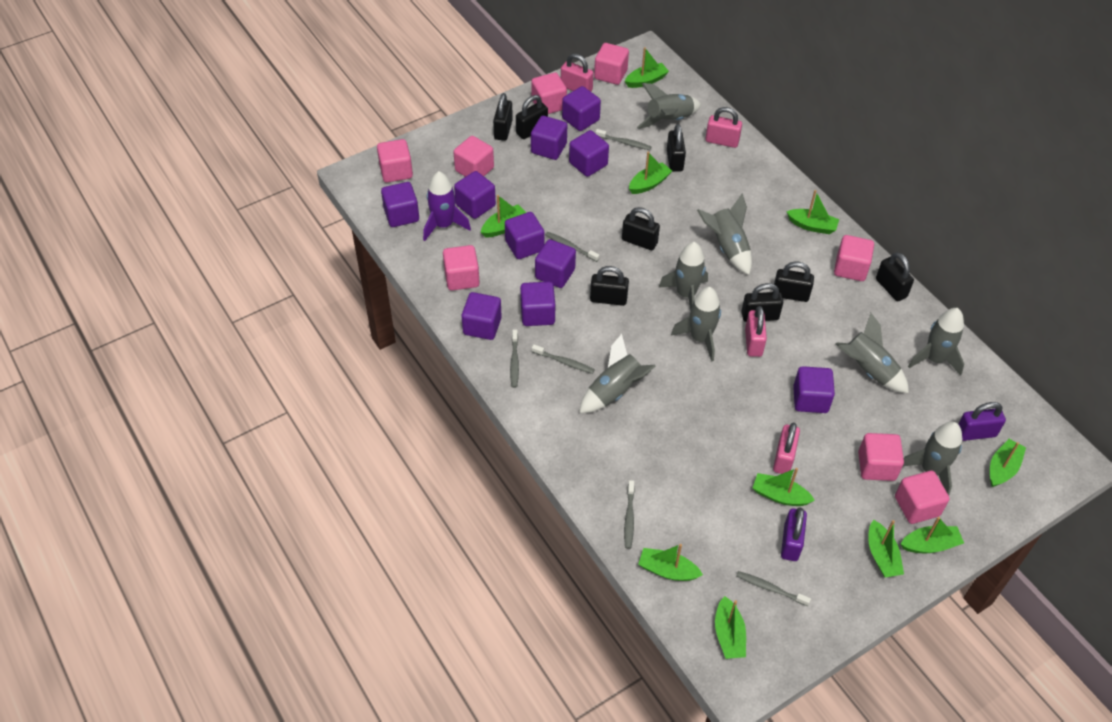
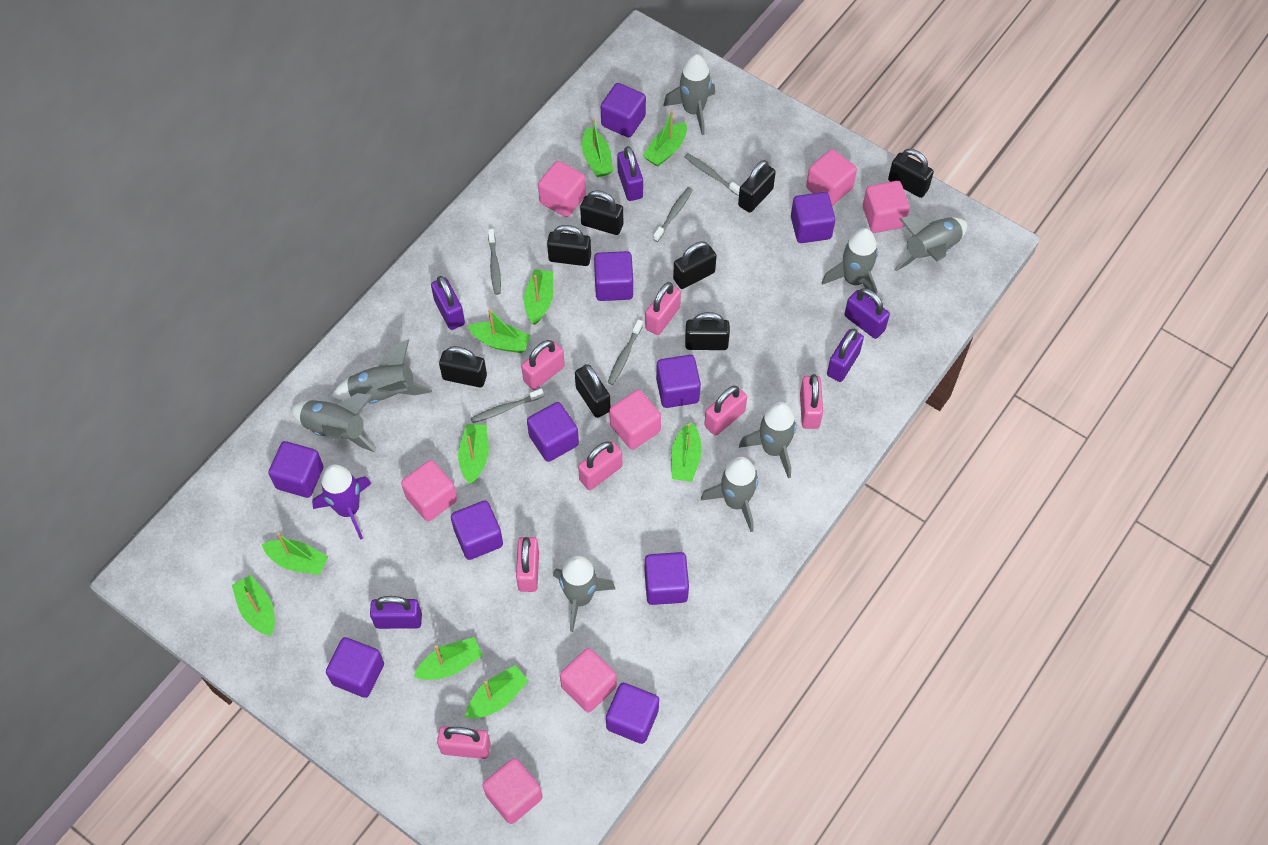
grey toothbrush: 6 -> 5
pink cube: 8 -> 7
pink padlock: 4 -> 7
purple padlock: 2 -> 5

